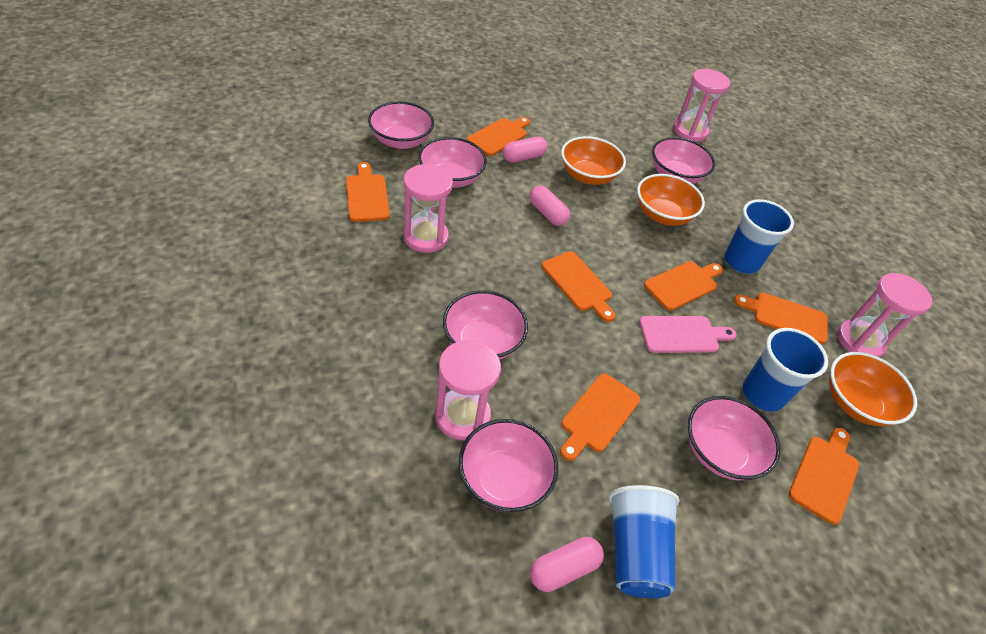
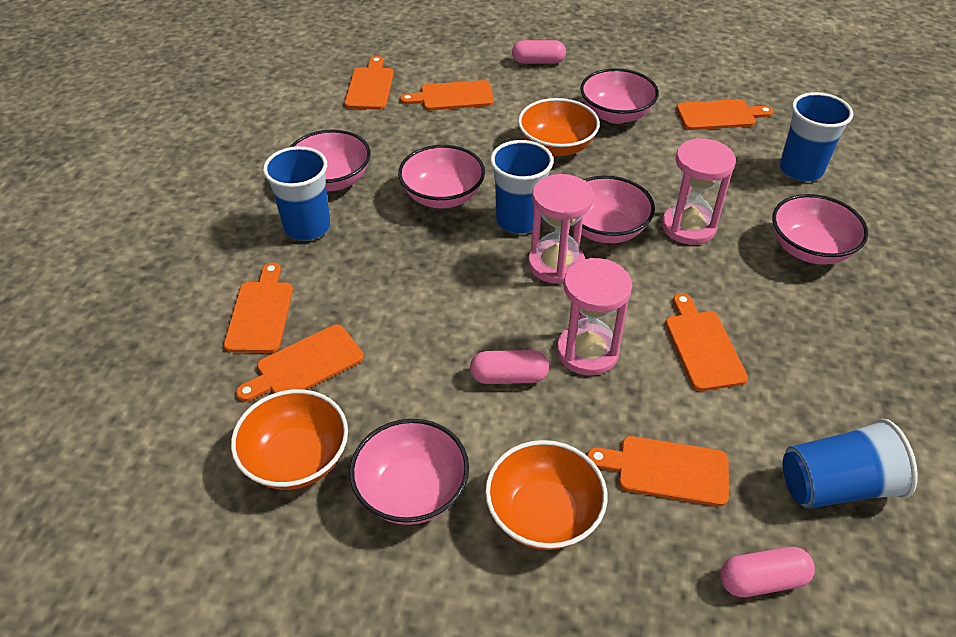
blue cup: 3 -> 4
pink cutting board: 1 -> 0
pink hourglass: 4 -> 3

